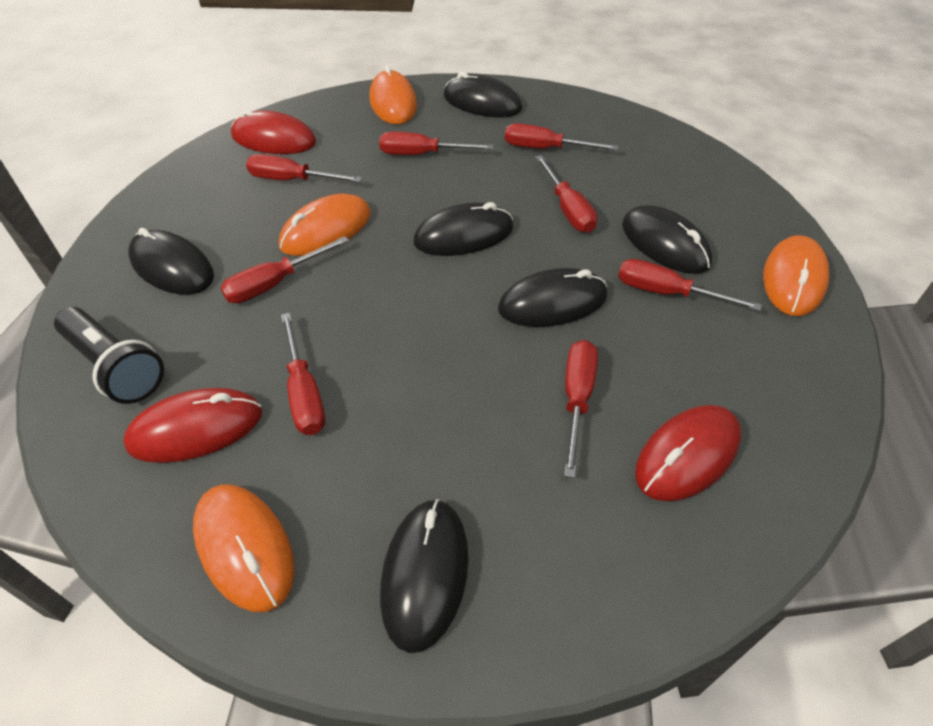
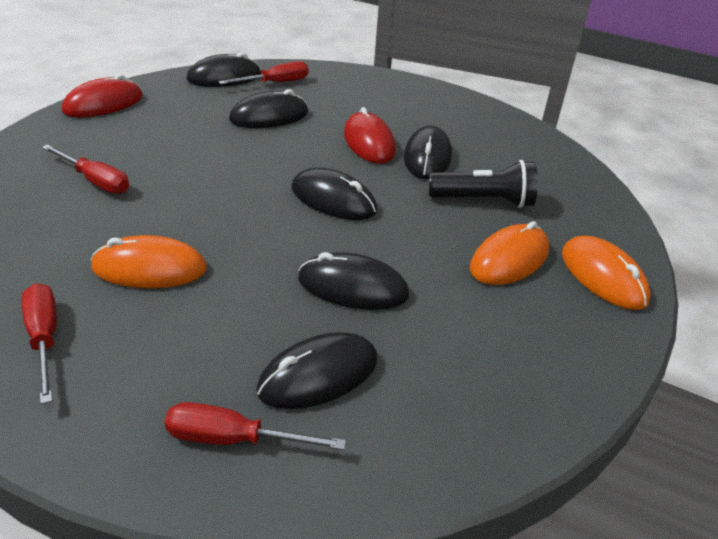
orange mouse: 4 -> 3
red mouse: 3 -> 2
red screwdriver: 8 -> 4

